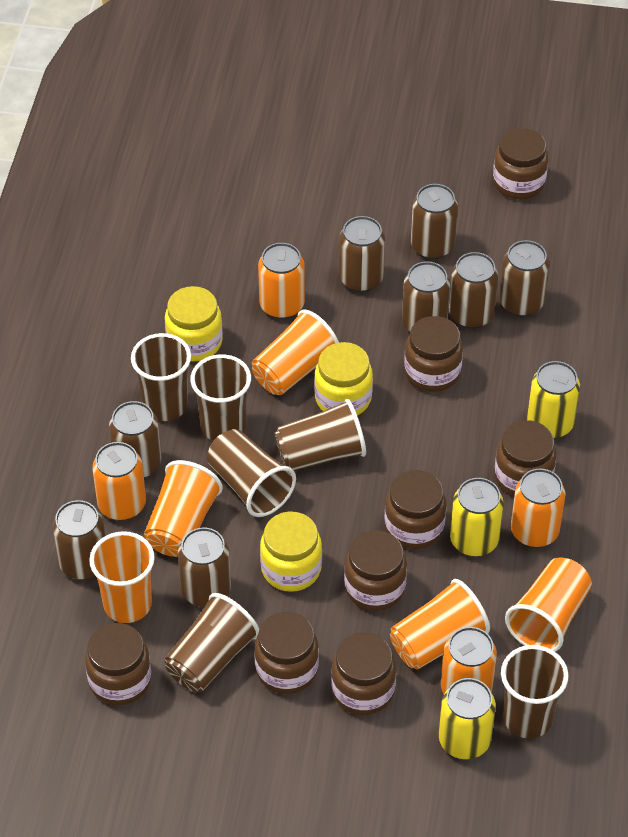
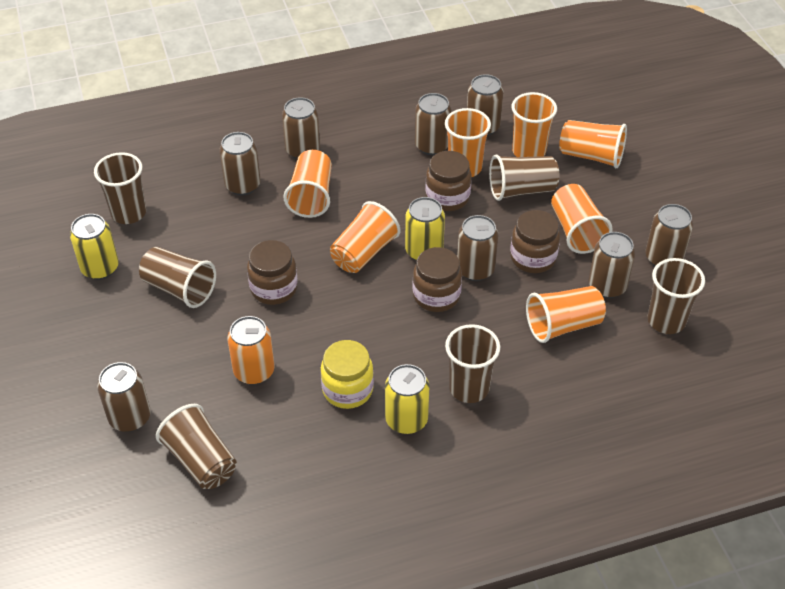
brown jar: 8 -> 4
orange can: 4 -> 1
orange cup: 5 -> 7
yellow jar: 3 -> 1

